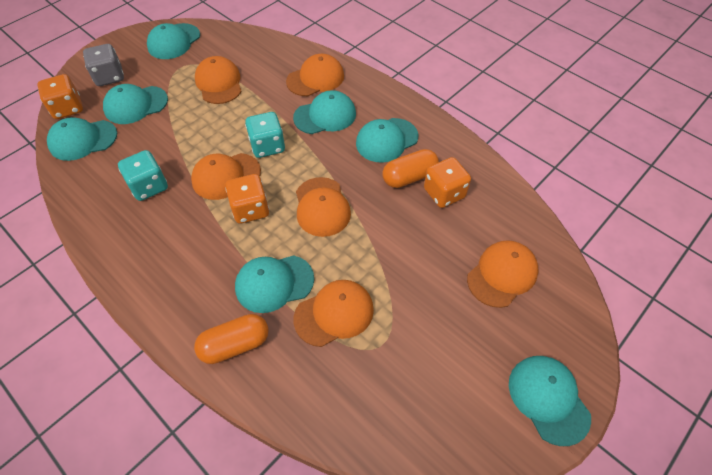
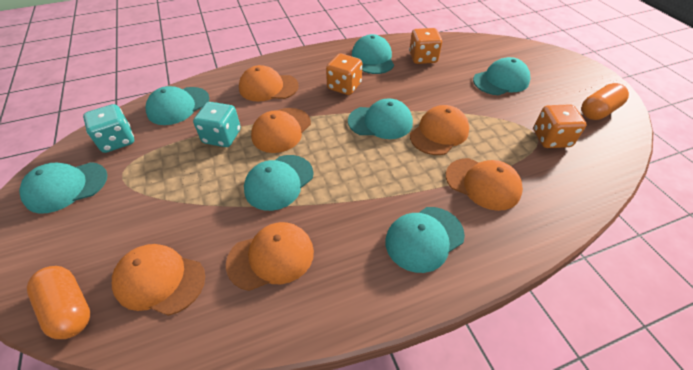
grey dice: 1 -> 0

